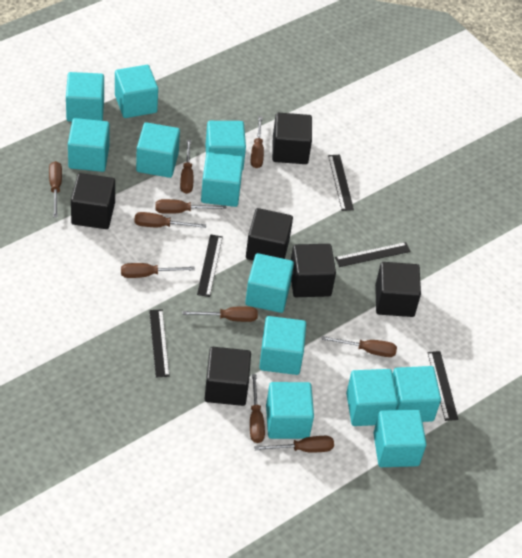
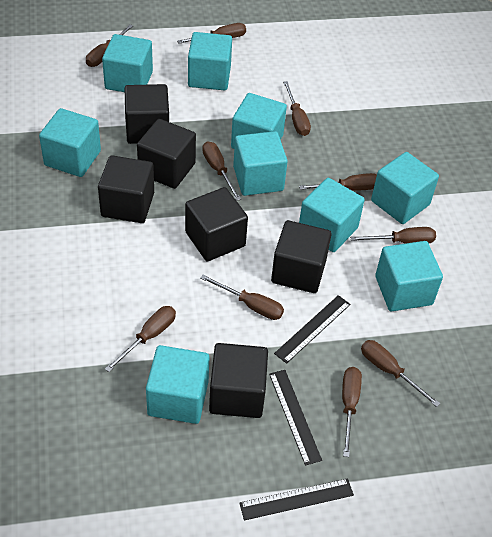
black ruler: 5 -> 3
turquoise cube: 12 -> 9

